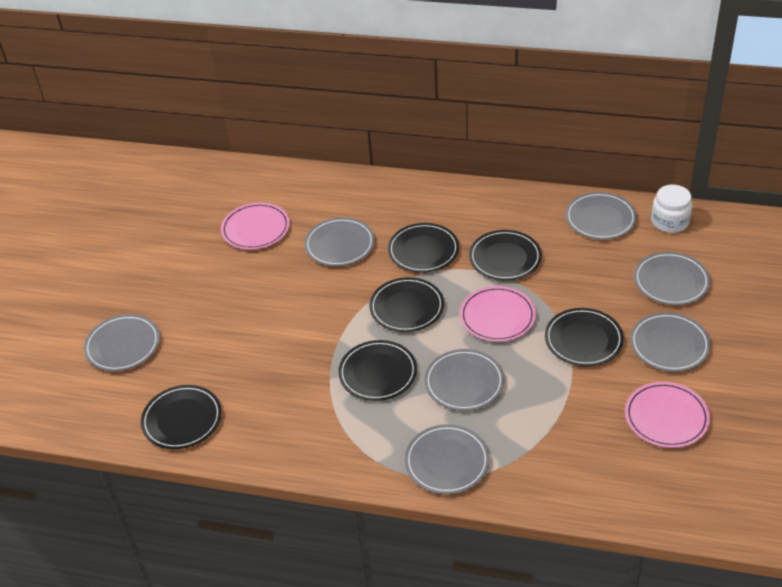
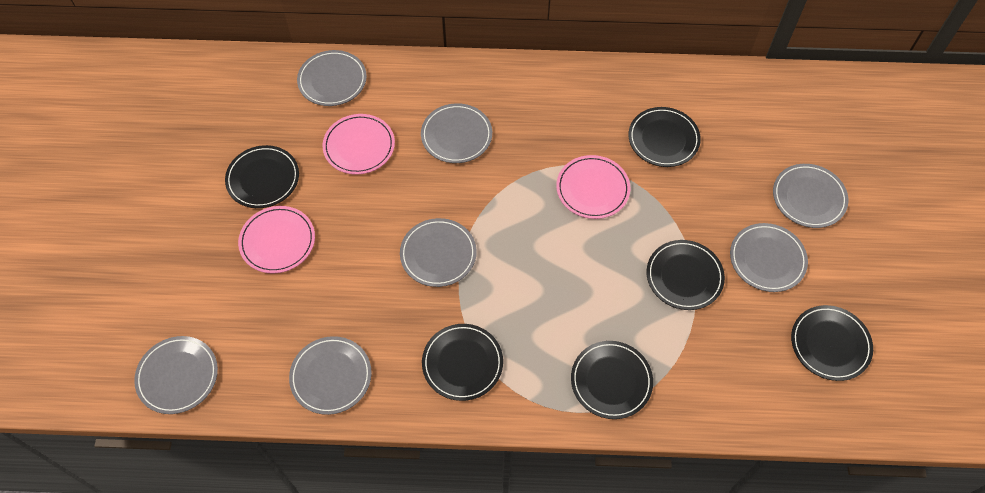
white jar: 1 -> 0

